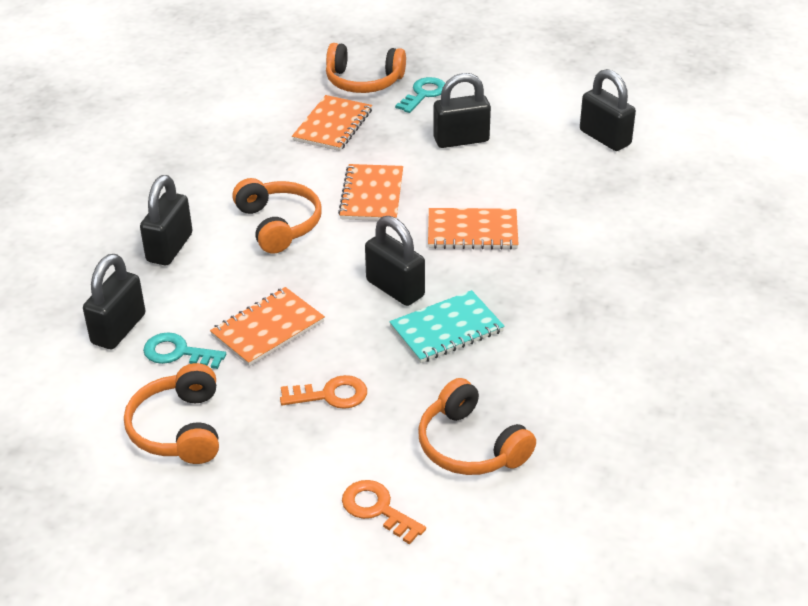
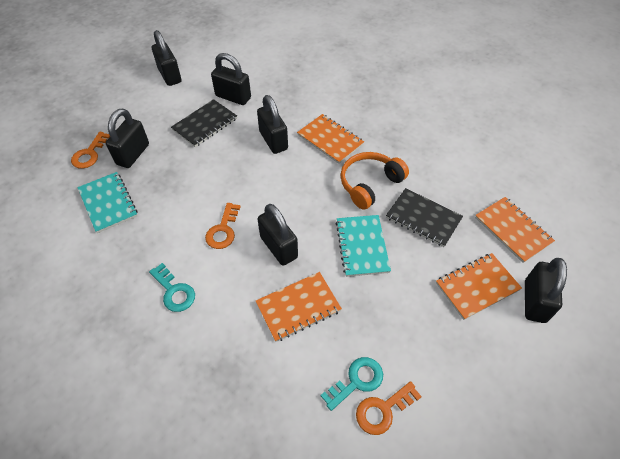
black notebook: 0 -> 2
black padlock: 5 -> 6
orange headphones: 4 -> 1
orange key: 2 -> 3
turquoise notebook: 1 -> 2

